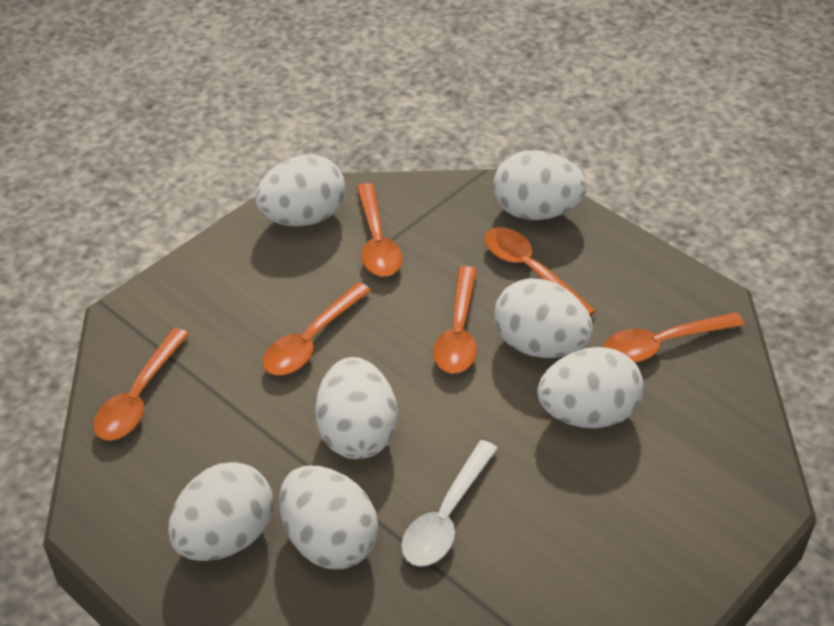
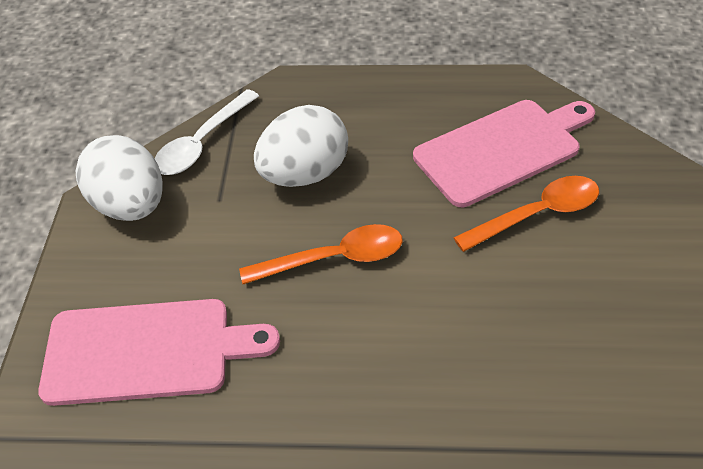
orange spoon: 6 -> 2
pink cutting board: 0 -> 2
white egg: 7 -> 2

